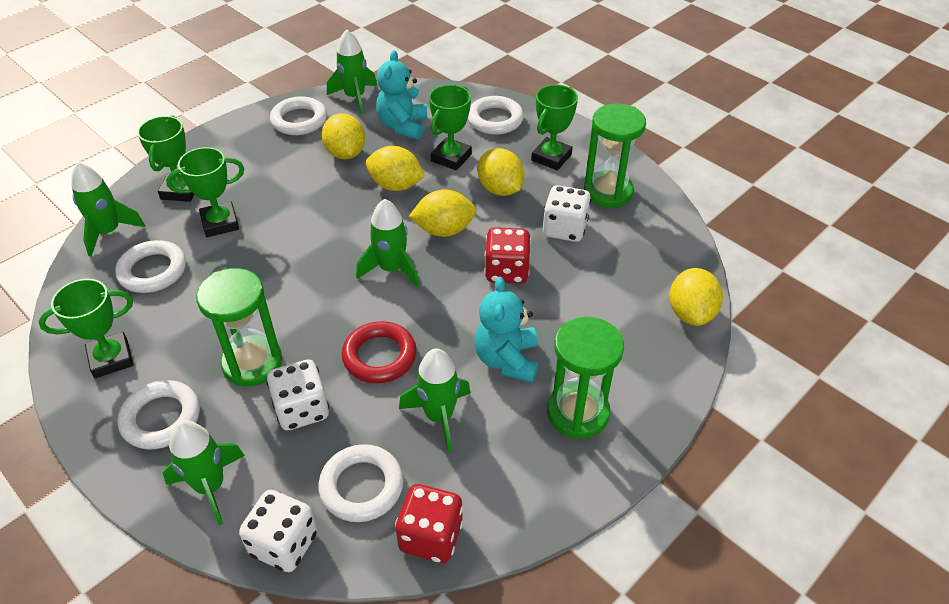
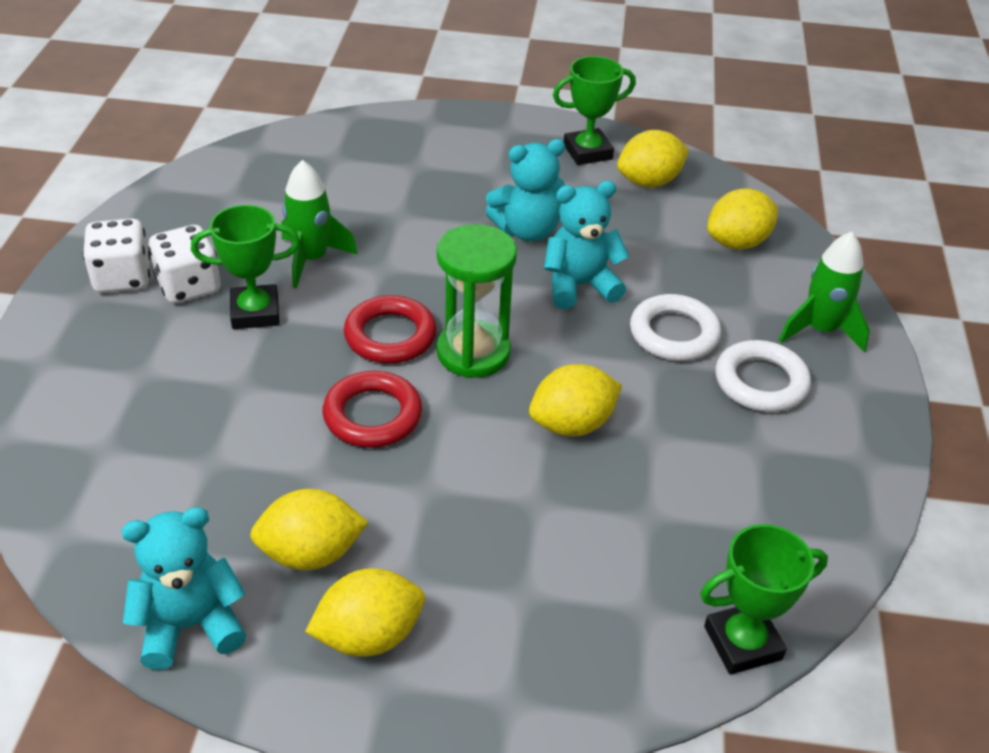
green hourglass: 3 -> 1
green rocket: 5 -> 2
green trophy: 5 -> 3
red dice: 2 -> 0
red ring: 1 -> 2
turquoise teddy bear: 2 -> 3
white dice: 3 -> 2
white ring: 5 -> 2

